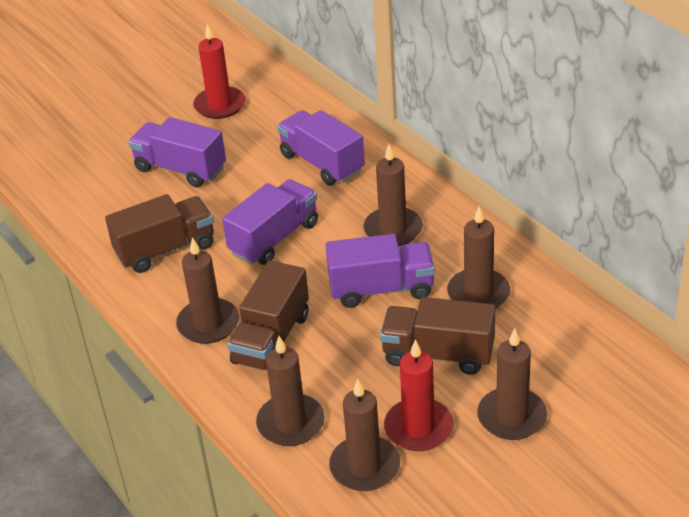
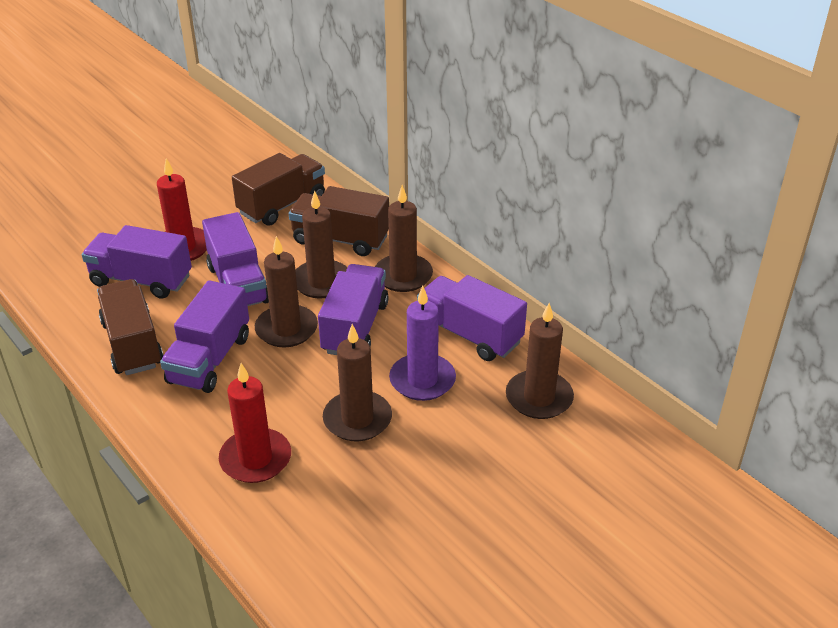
brown candle: 6 -> 5
purple candle: 0 -> 1
purple truck: 4 -> 5

